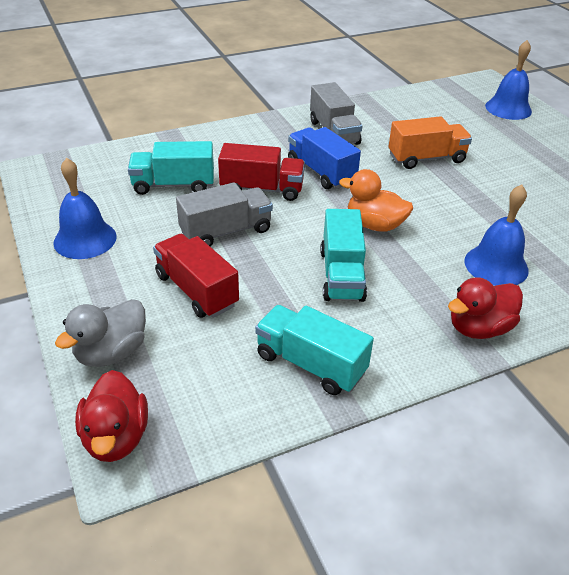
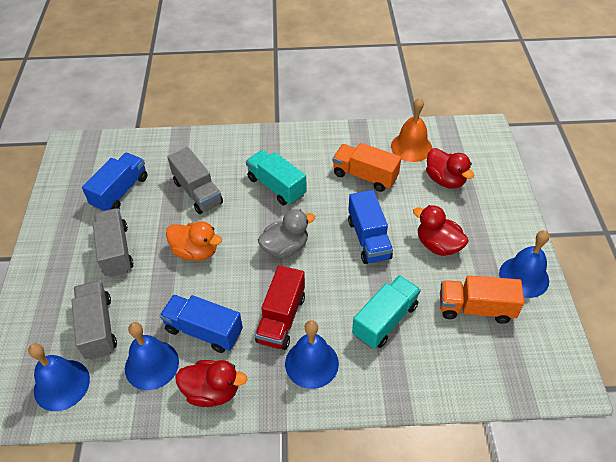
blue bell: 3 -> 4
blue truck: 1 -> 3
grey truck: 2 -> 3
orange bell: 0 -> 1
orange truck: 1 -> 2
red duck: 2 -> 3
red truck: 2 -> 1
turquoise truck: 3 -> 2

